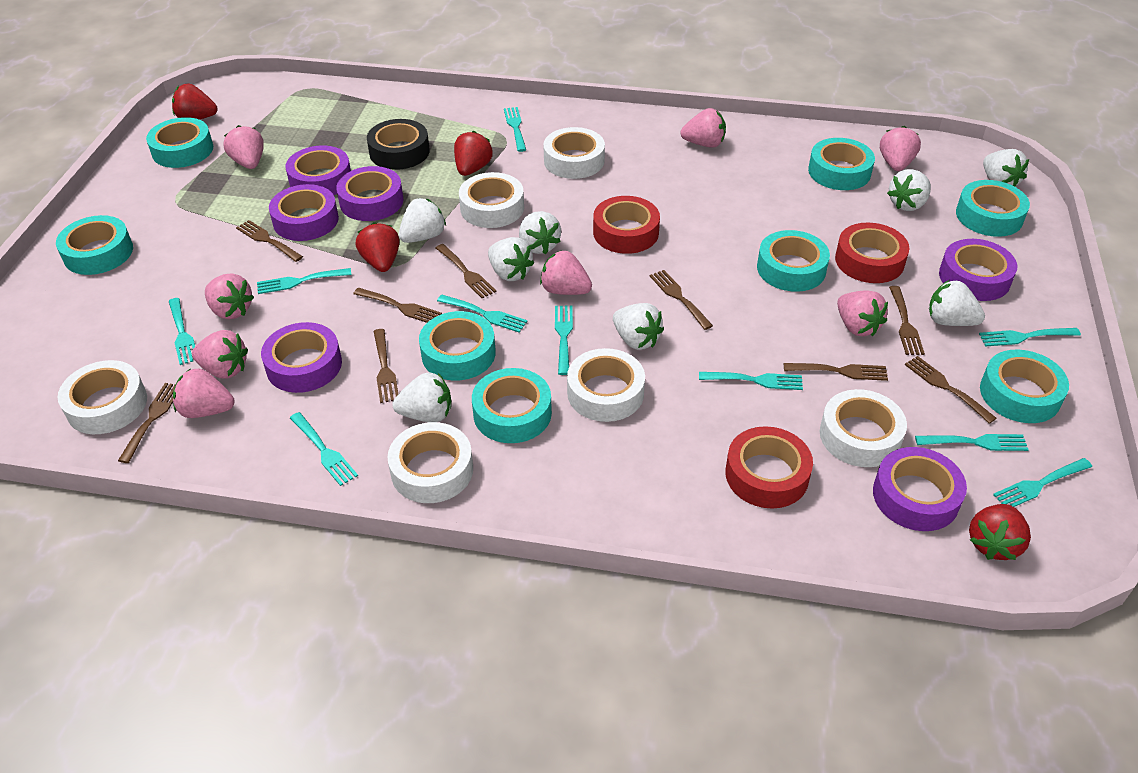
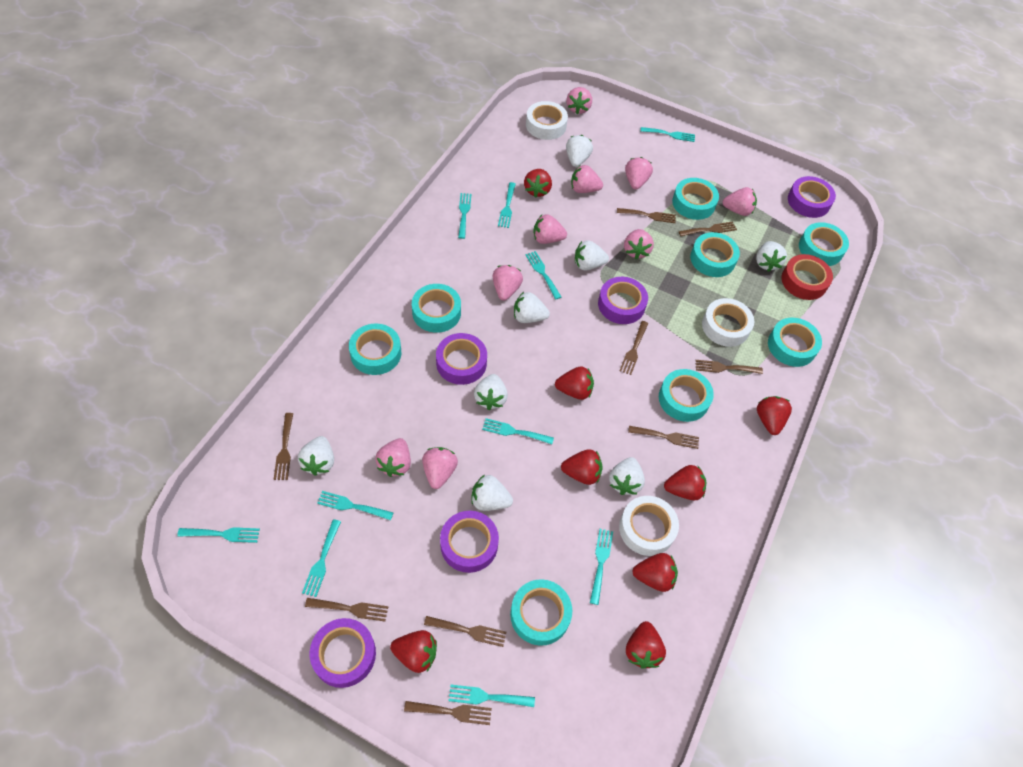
black tape: 1 -> 0
pink strawberry: 8 -> 9
purple tape: 6 -> 5
red strawberry: 4 -> 8
red tape: 3 -> 1
white tape: 6 -> 3

